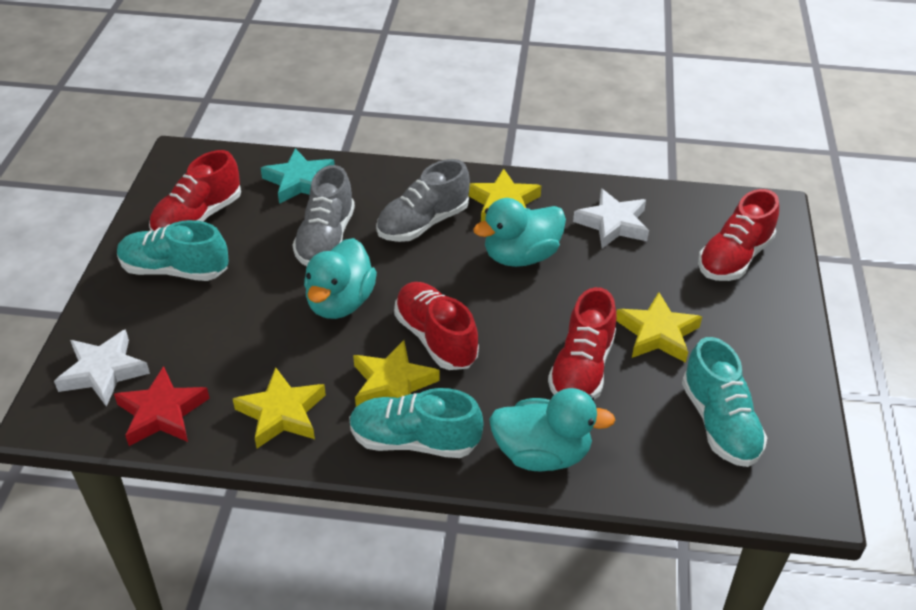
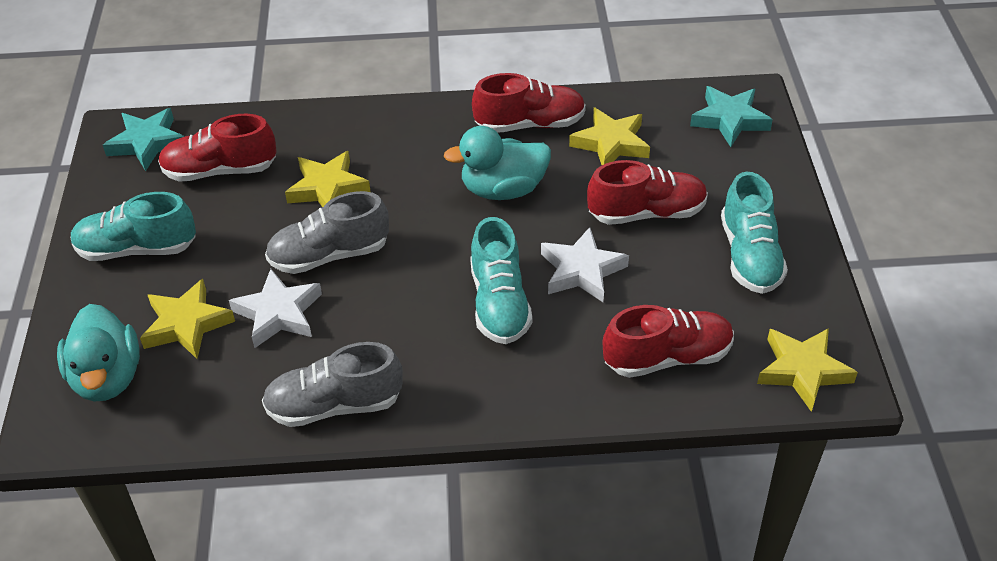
red star: 1 -> 0
turquoise duck: 3 -> 2
turquoise star: 1 -> 2

